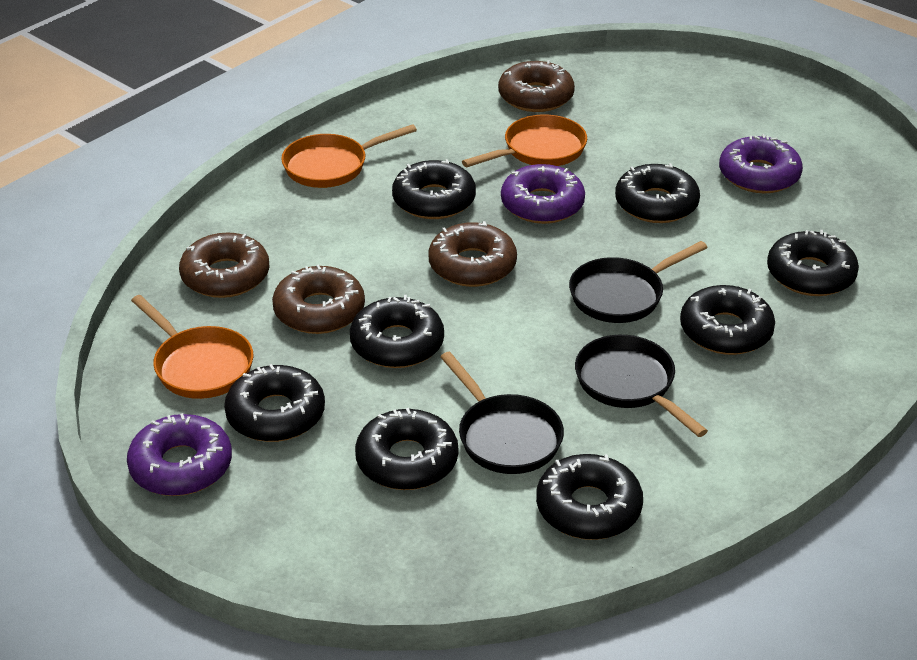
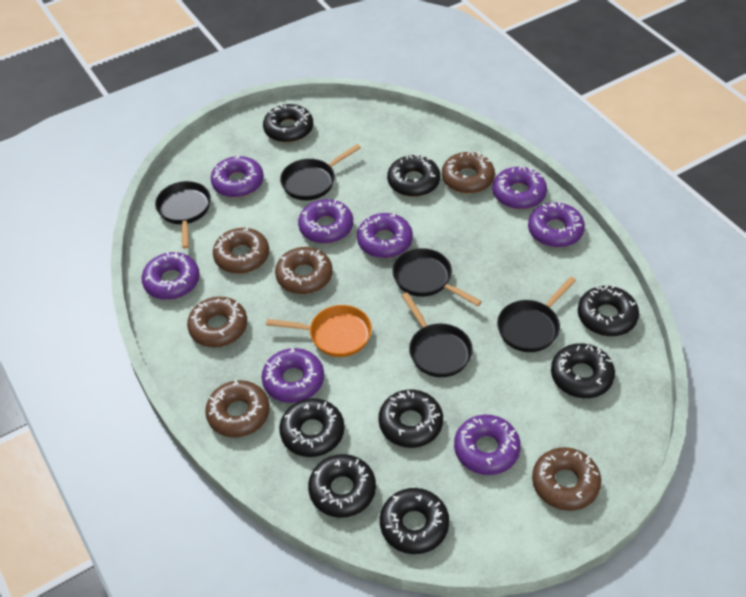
black pan: 3 -> 5
brown donut: 4 -> 6
orange pan: 3 -> 1
purple donut: 3 -> 8

